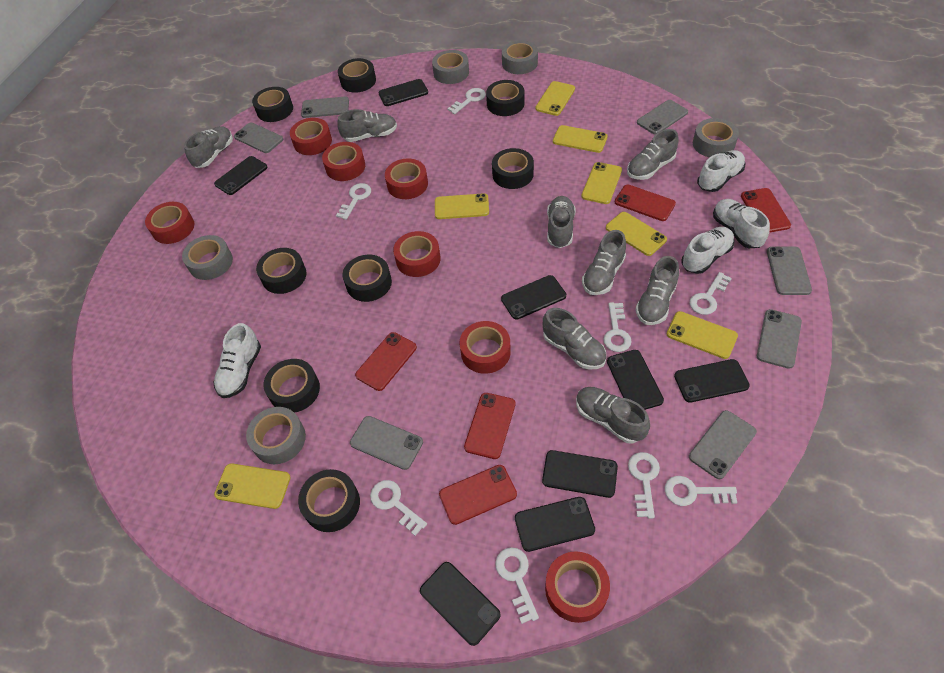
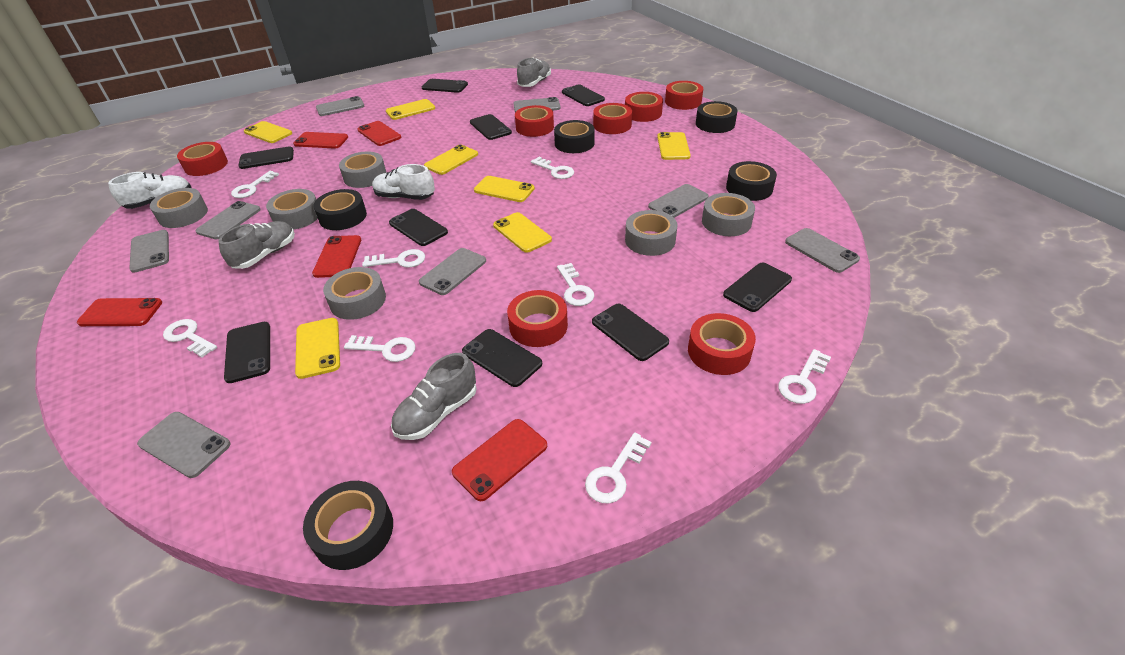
black phone: 8 -> 9
black tape: 8 -> 5
grey phone: 7 -> 8
grey shoe: 8 -> 3
grey tape: 5 -> 6
white shoe: 4 -> 2

